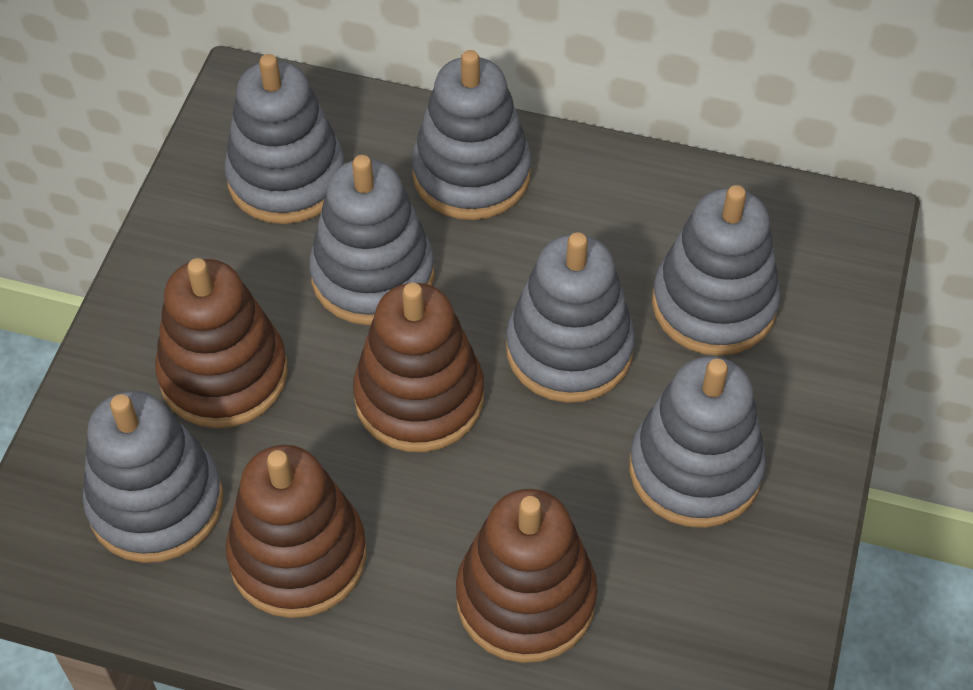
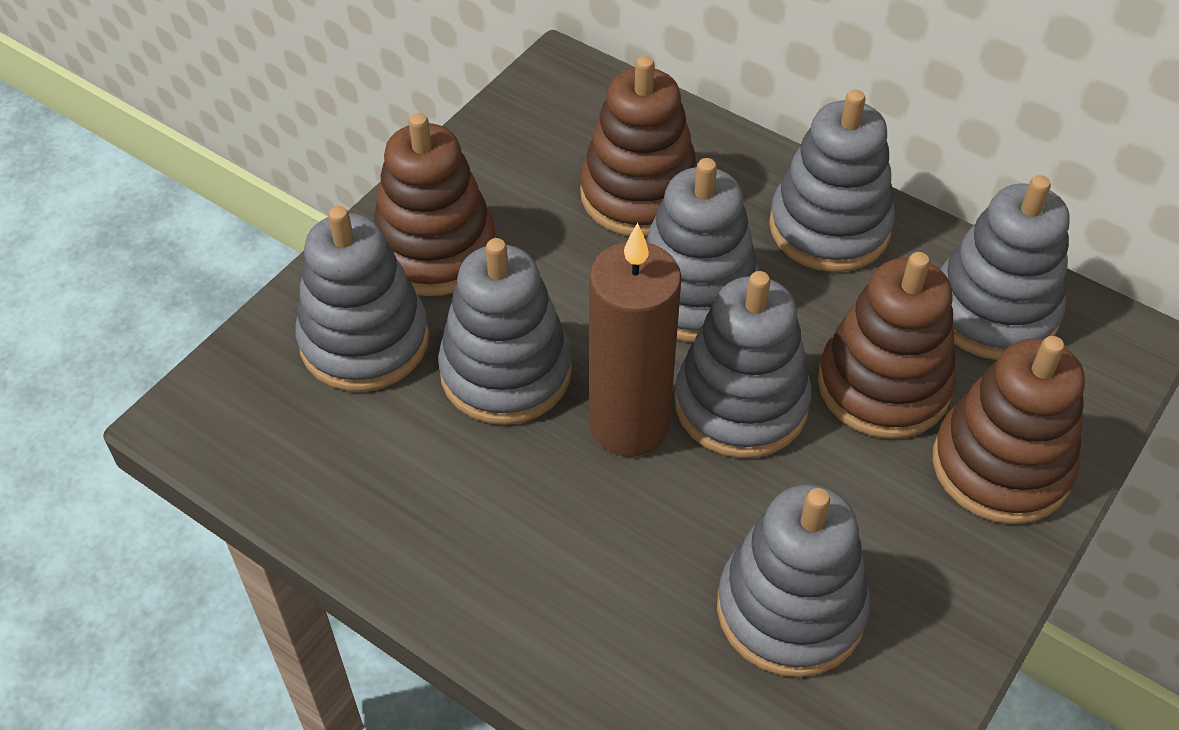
brown candle: 0 -> 1

